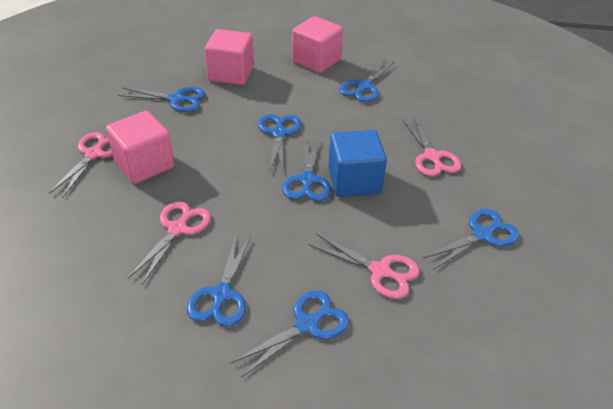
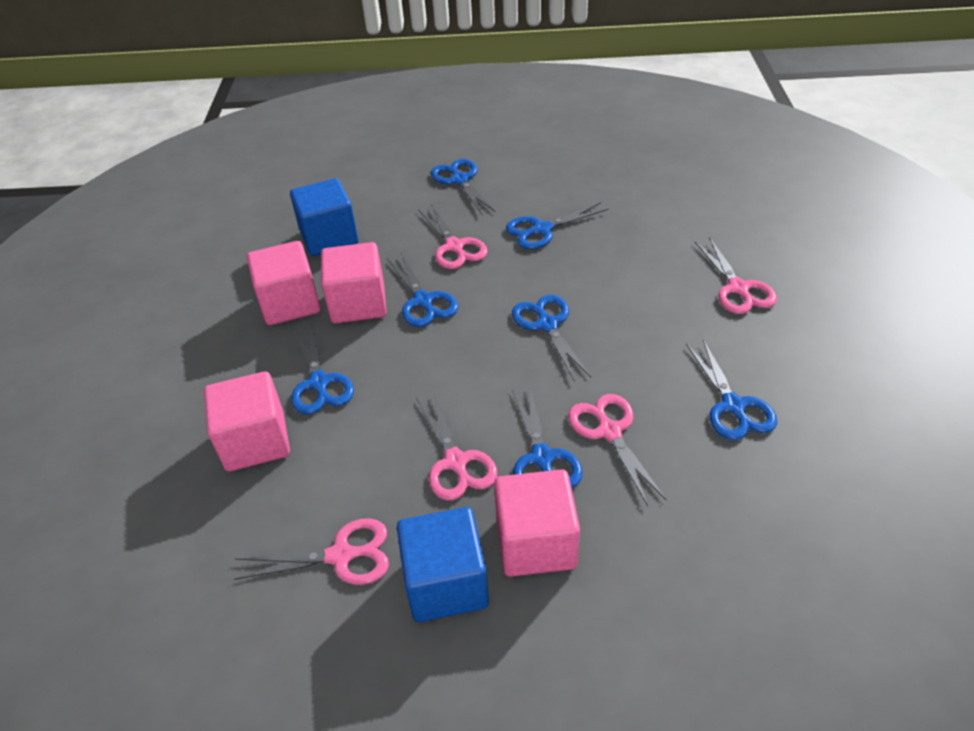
blue cube: 1 -> 2
pink cube: 3 -> 4
pink scissors: 4 -> 5

